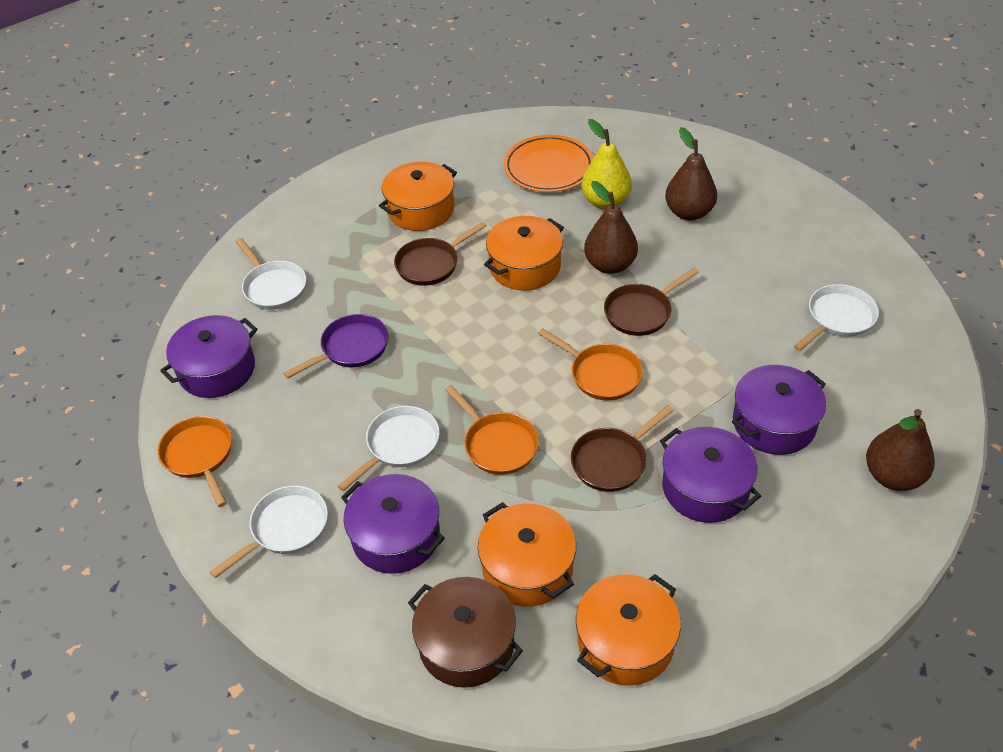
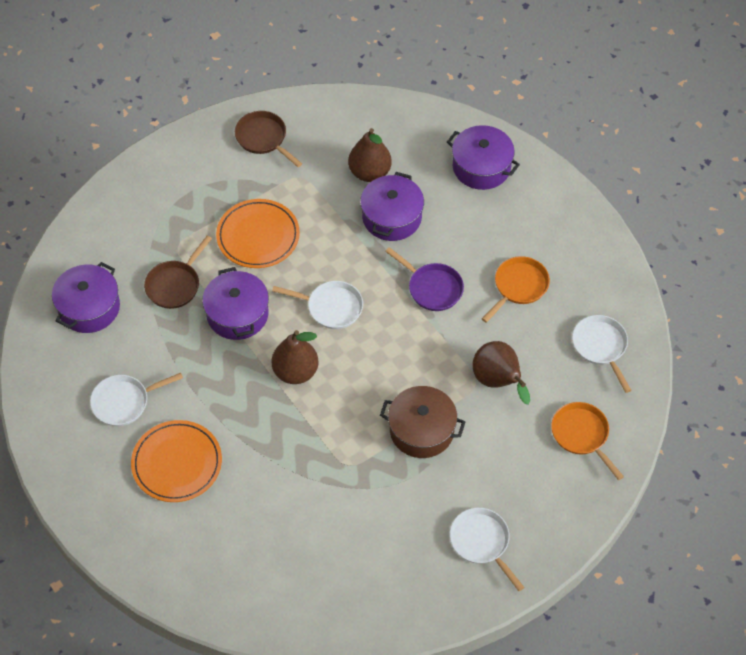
brown pan: 3 -> 2
orange pan: 3 -> 2
orange plate: 1 -> 2
orange pot: 4 -> 0
yellow pear: 1 -> 0

